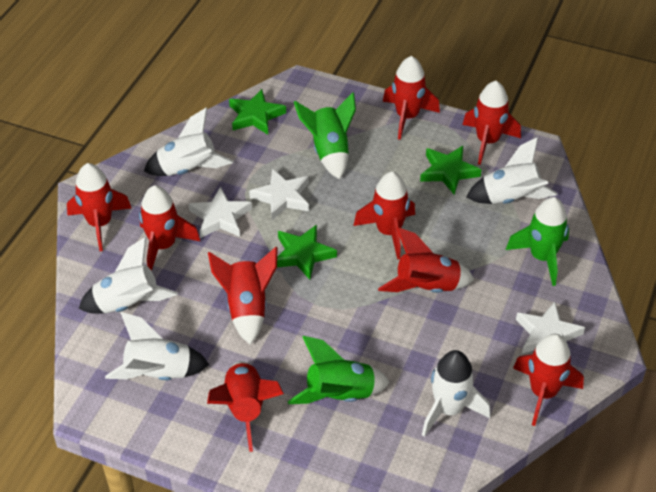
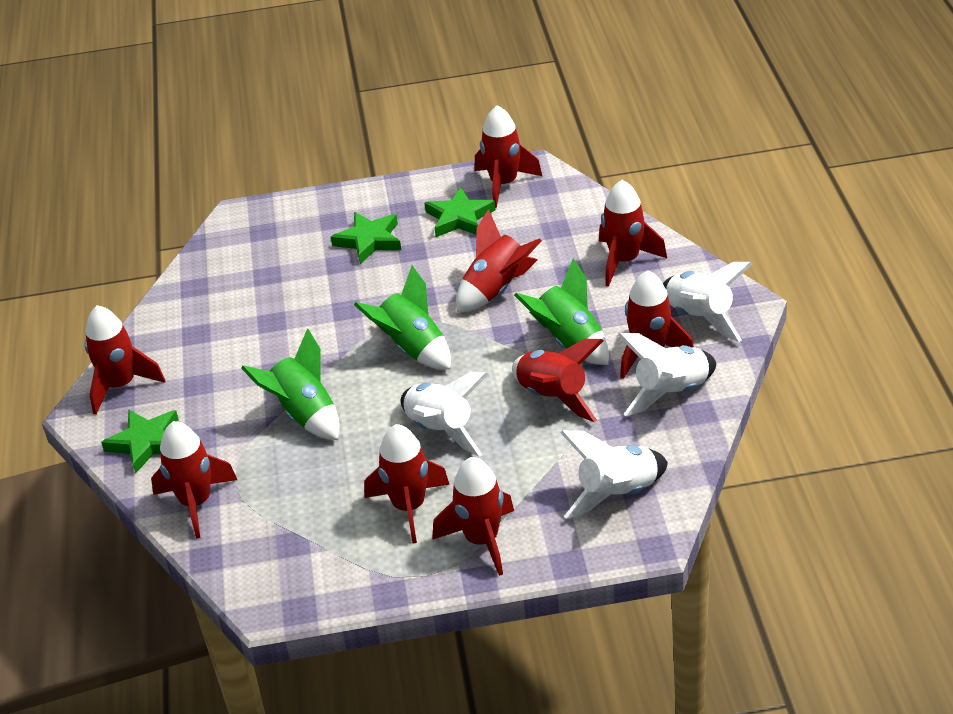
white rocket: 5 -> 4
white star: 3 -> 0

